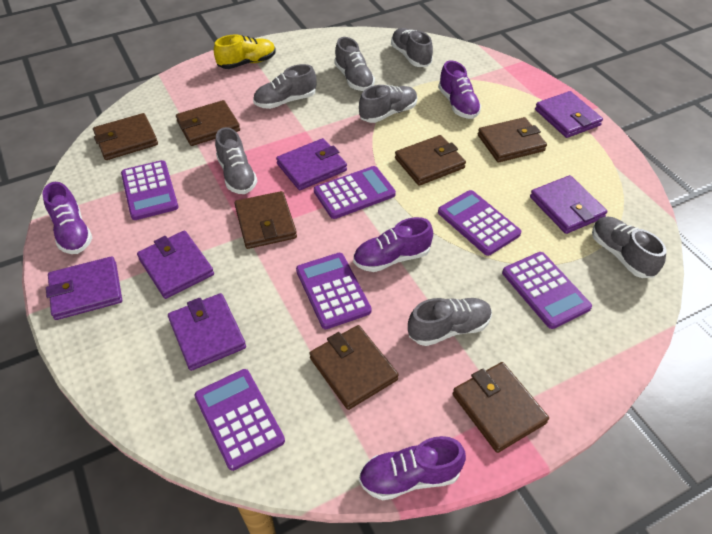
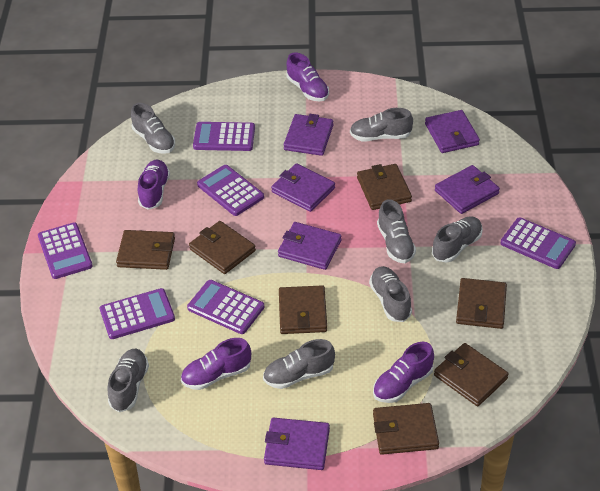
yellow shoe: 1 -> 0

